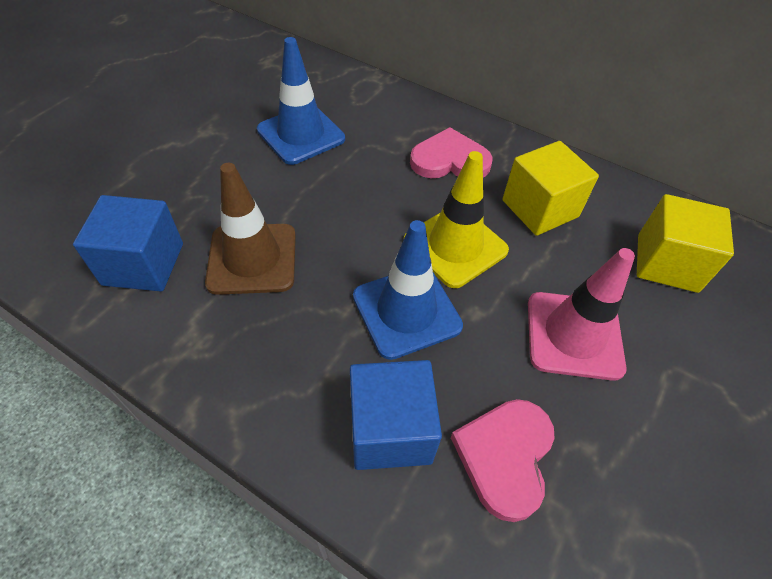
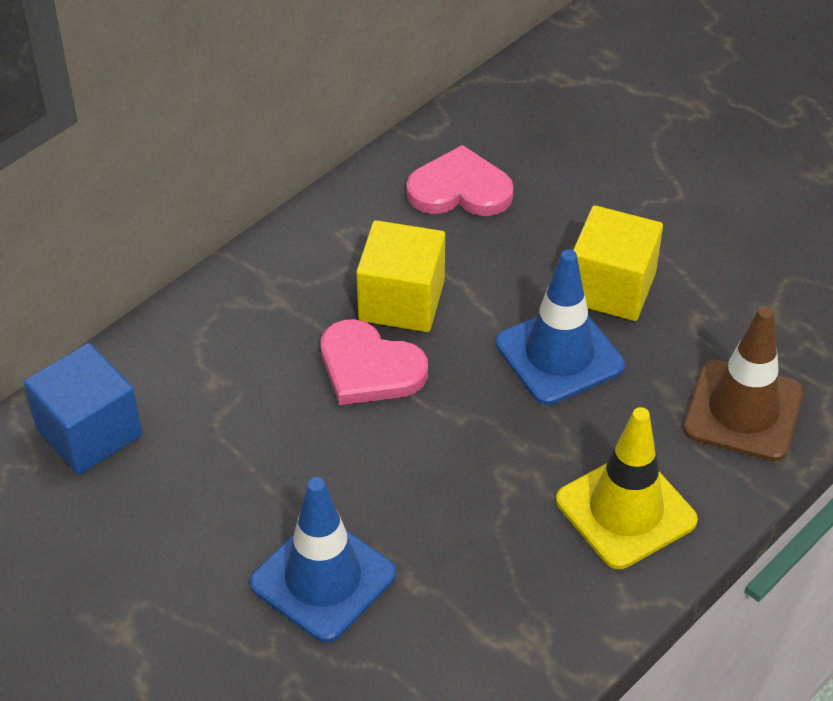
blue cube: 2 -> 1
pink traffic cone: 1 -> 0

